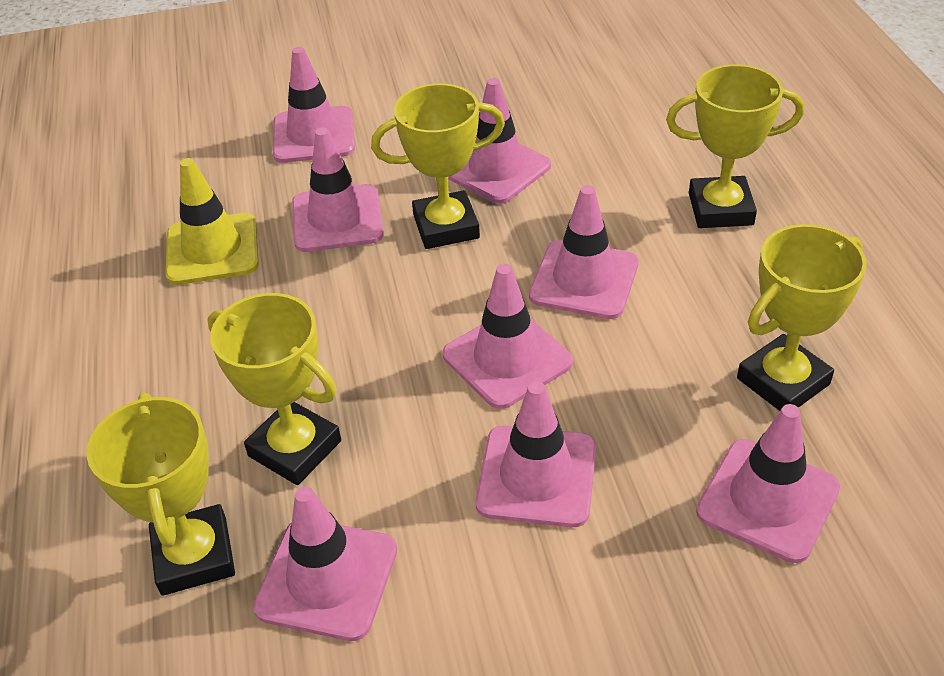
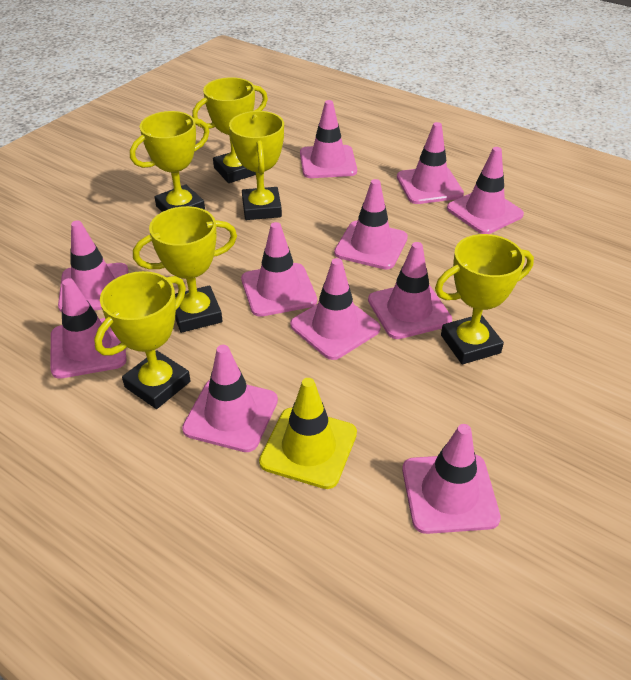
pink traffic cone: 8 -> 11
yellow trophy: 5 -> 6

